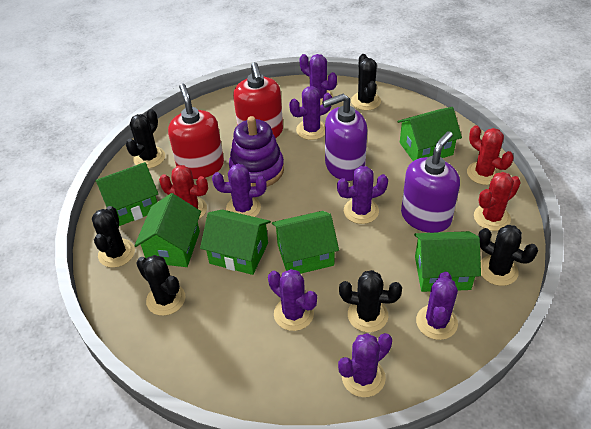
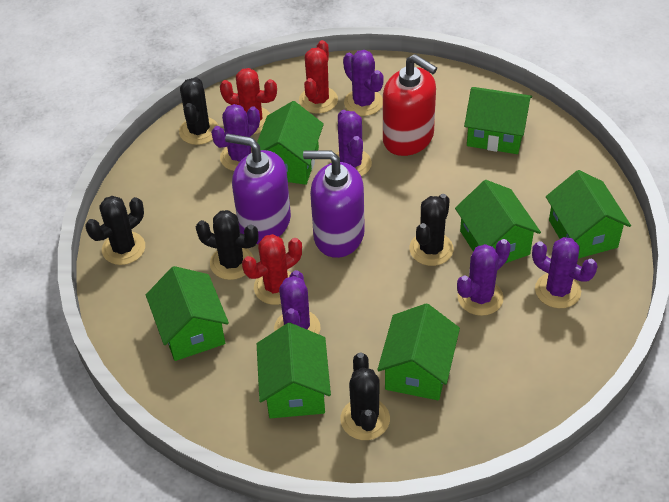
black cactus: 6 -> 5
green house: 6 -> 7
purple cactus: 7 -> 6
purple stacking toy: 1 -> 0
red soap dispenser: 2 -> 1

